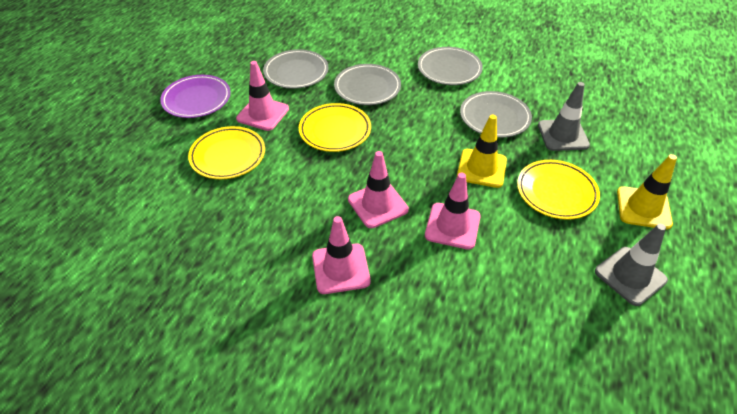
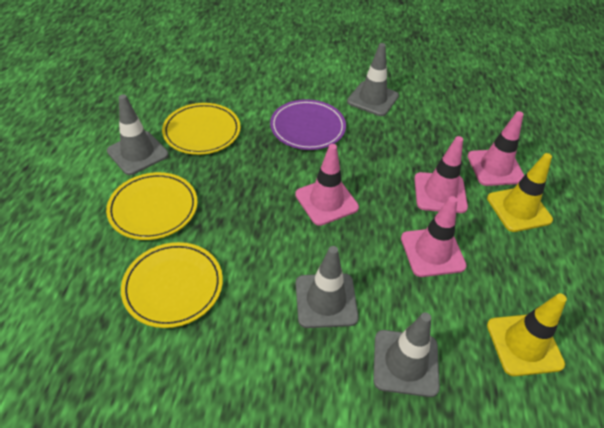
grey plate: 4 -> 0
grey traffic cone: 2 -> 4

